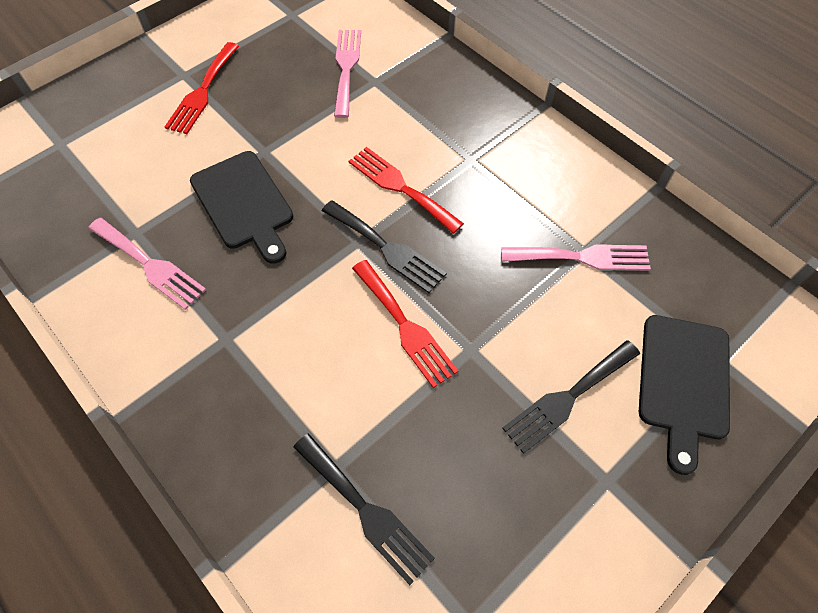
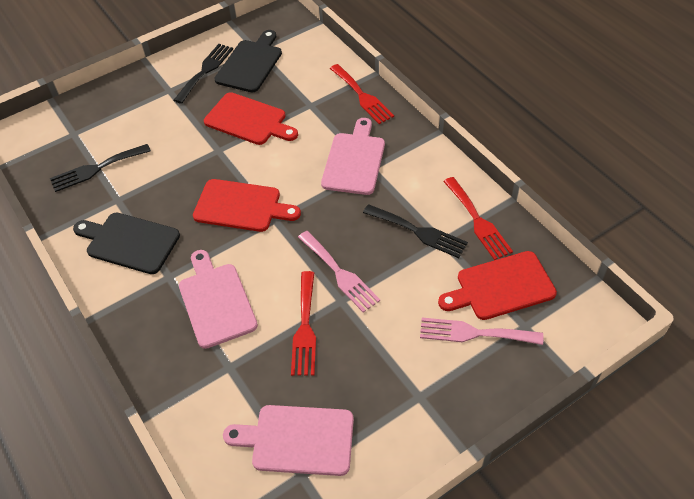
pink cutting board: 0 -> 3
pink fork: 3 -> 2
red cutting board: 0 -> 3

